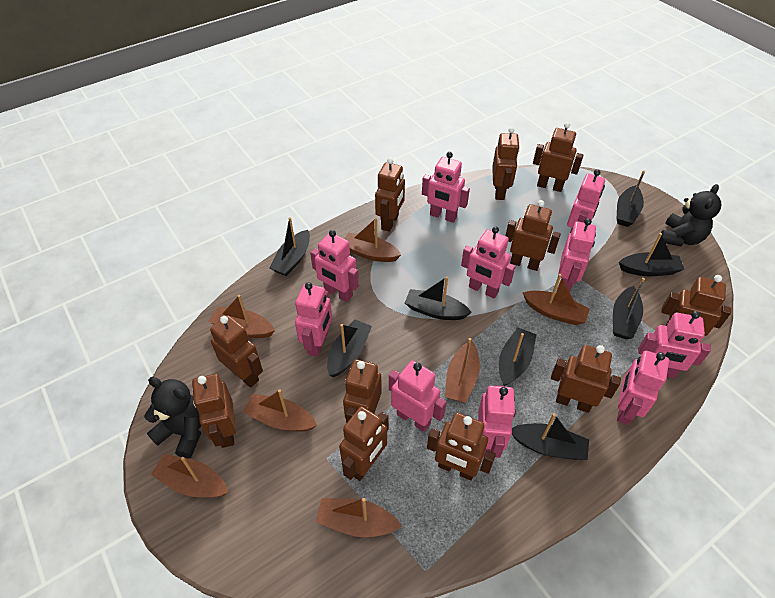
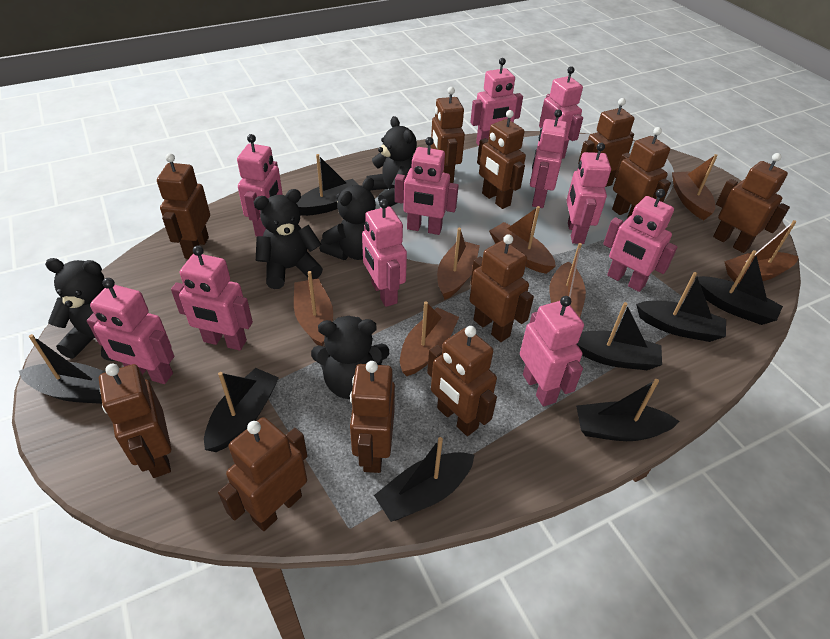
black teddy bear: 2 -> 5
pink robot: 10 -> 11

